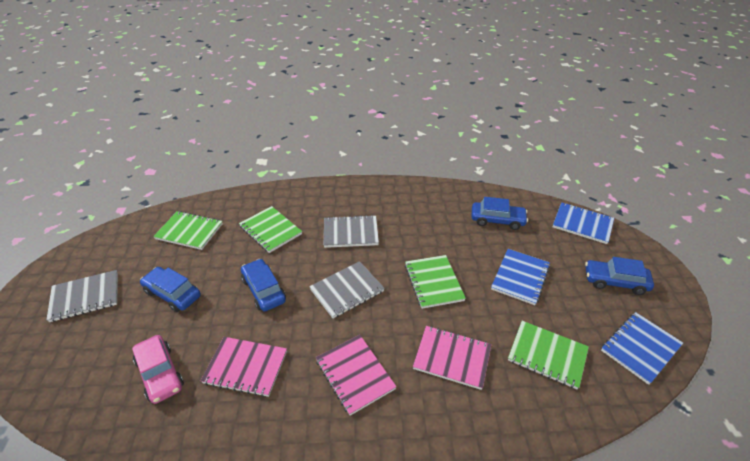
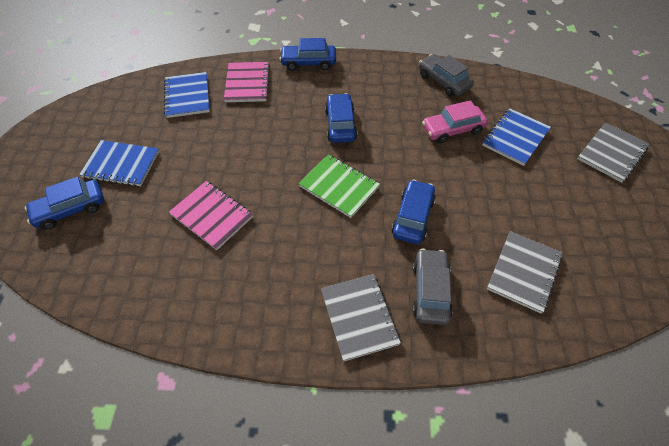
green notebook: 4 -> 1
grey car: 0 -> 2
pink notebook: 3 -> 2

